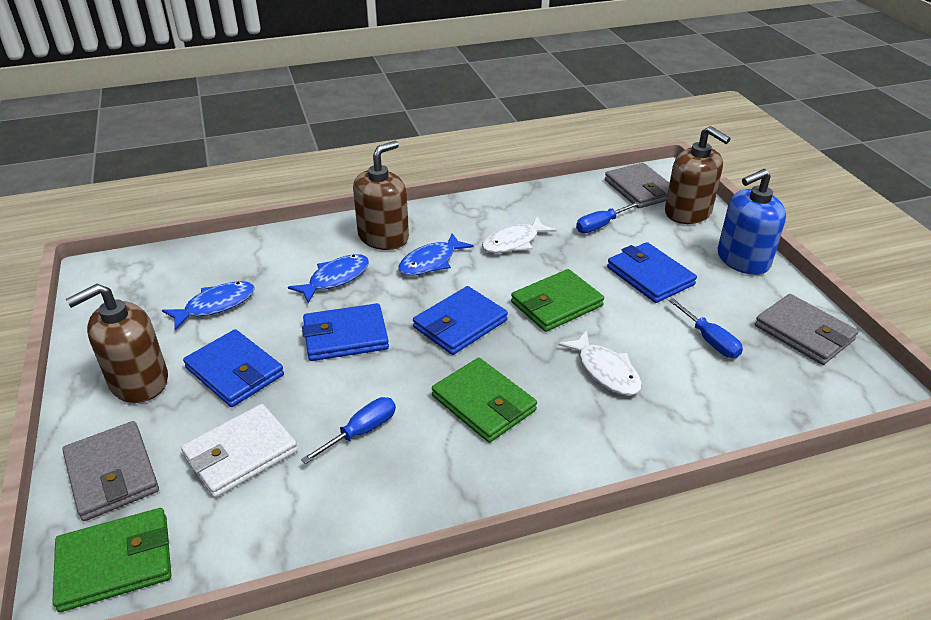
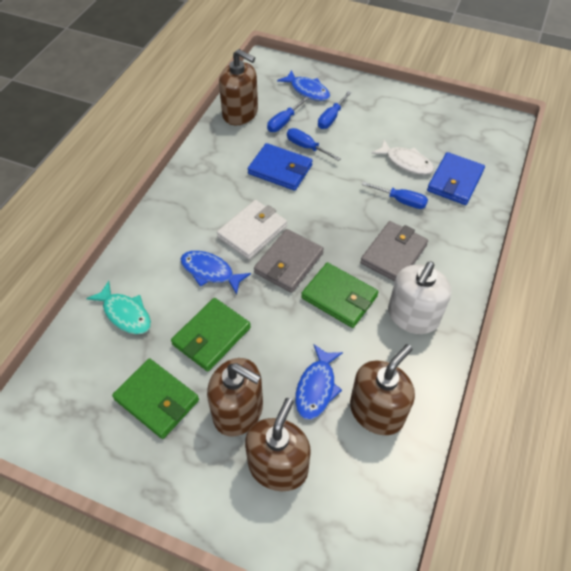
blue screwdriver: 3 -> 4
blue soap dispenser: 1 -> 0
blue wallet: 4 -> 2
brown soap dispenser: 3 -> 4
grey wallet: 3 -> 2
turquoise fish: 0 -> 1
white fish: 2 -> 1
white soap dispenser: 0 -> 1

